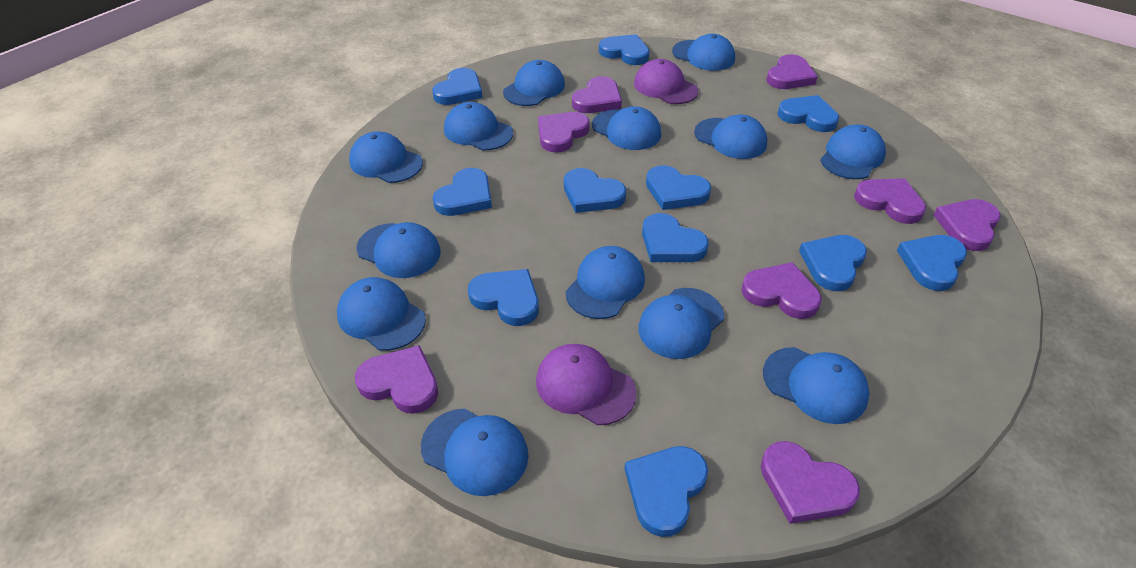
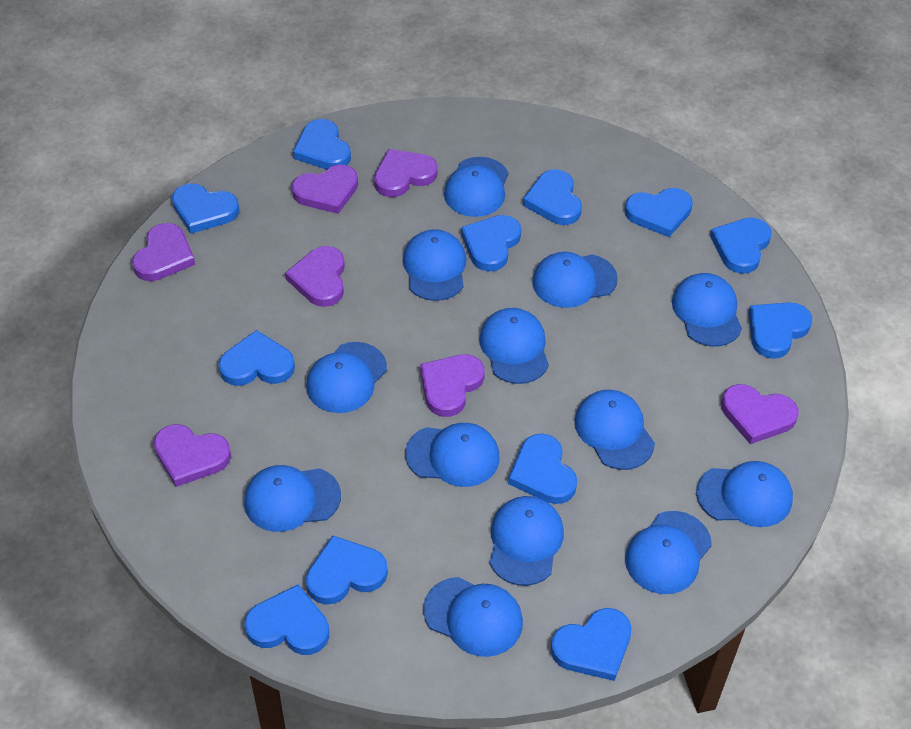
blue heart: 11 -> 12
purple cap: 2 -> 0
purple heart: 8 -> 7

